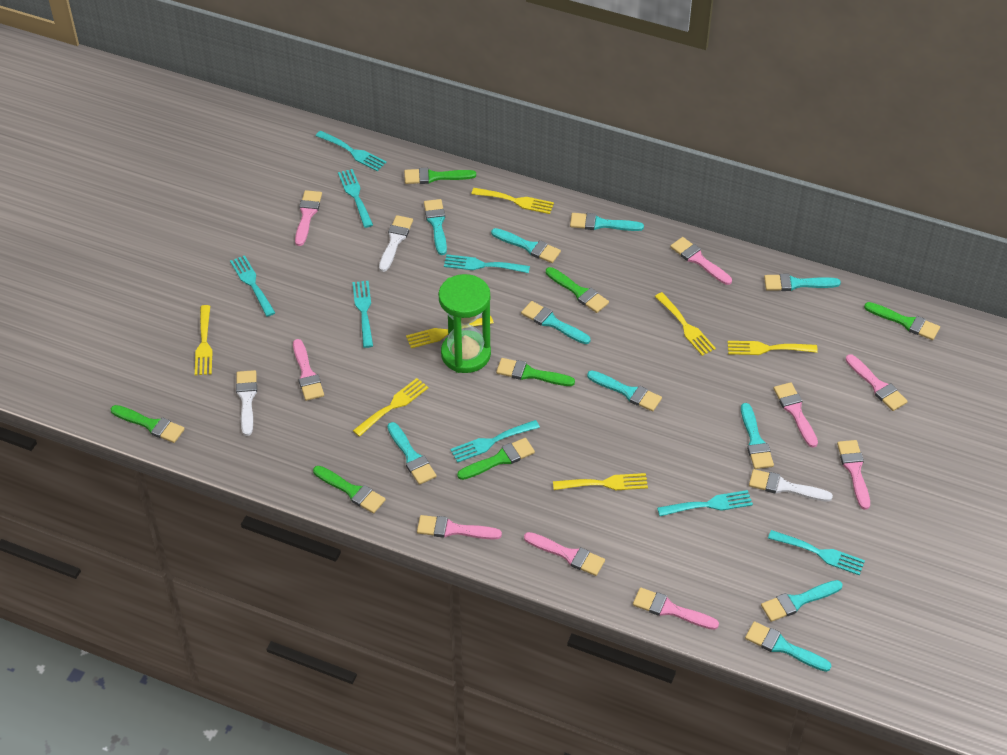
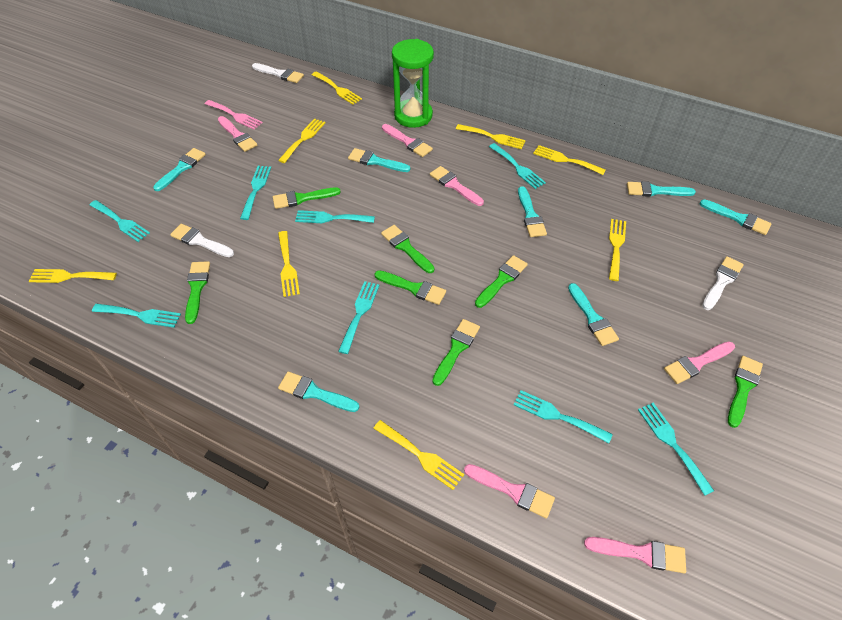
pink brush: 9 -> 6
pink fork: 0 -> 1
turquoise brush: 10 -> 7
yellow fork: 7 -> 8

